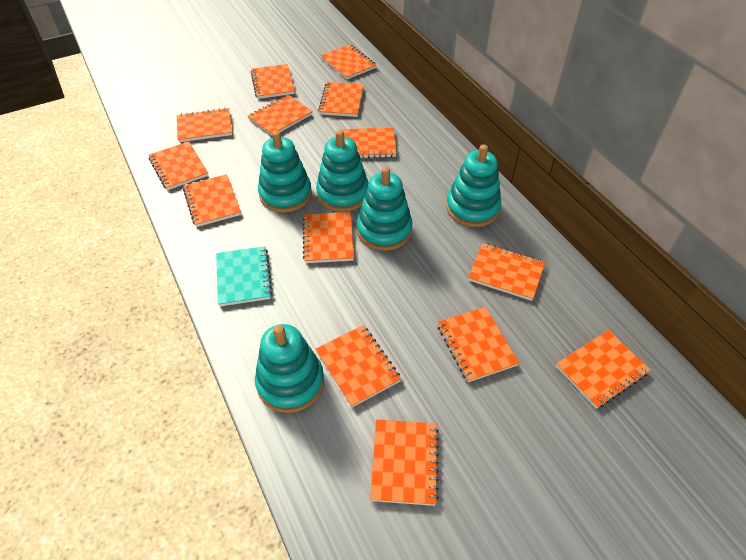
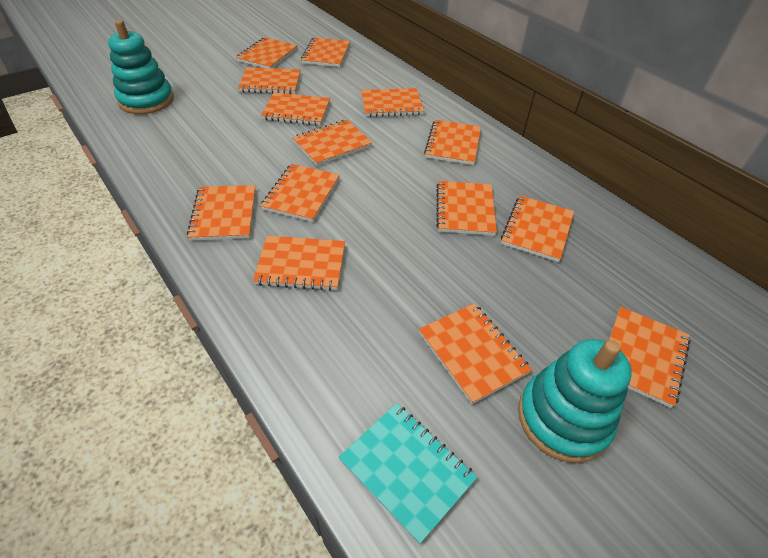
turquoise stacking toy: 5 -> 2

